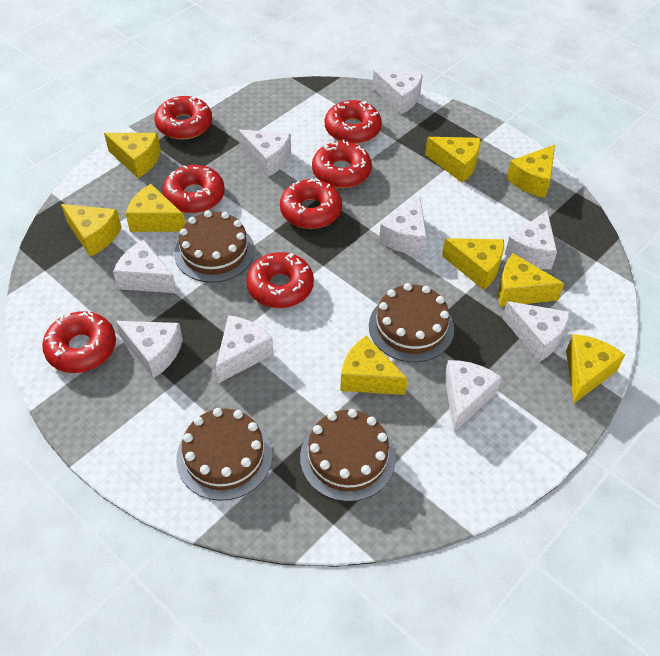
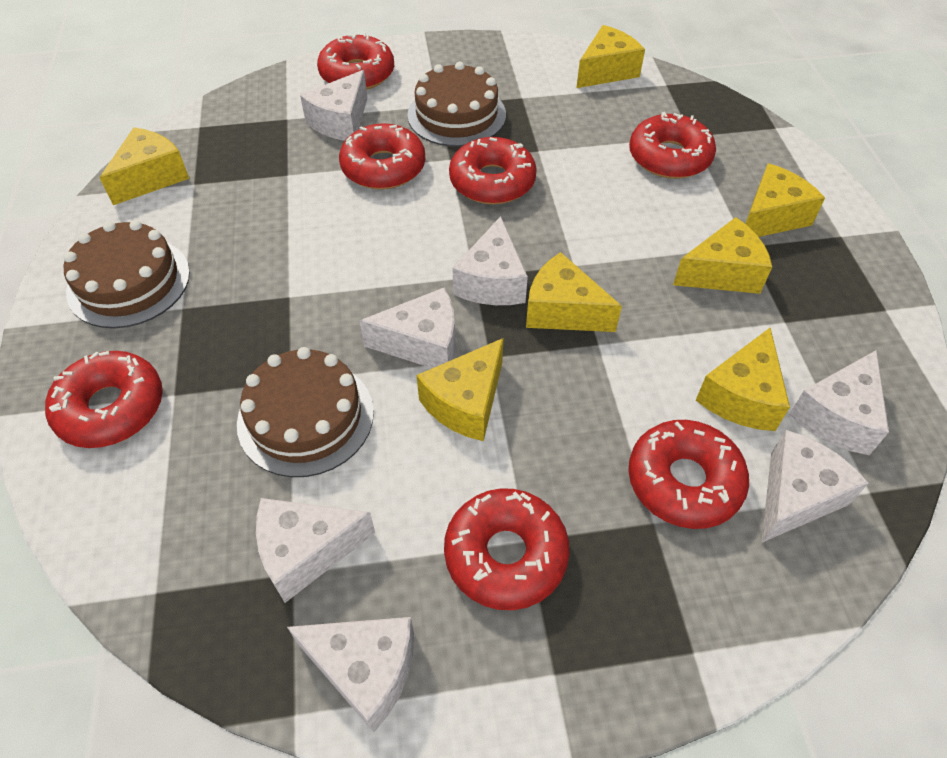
brown cake: 4 -> 3
white cheese: 9 -> 7
yellow cheese: 9 -> 7

